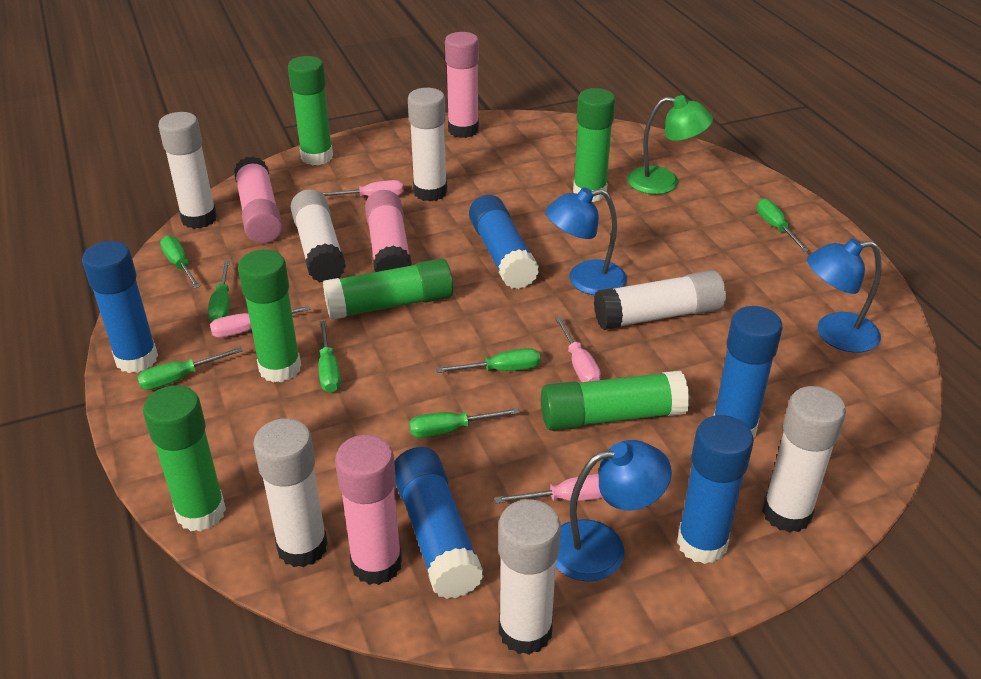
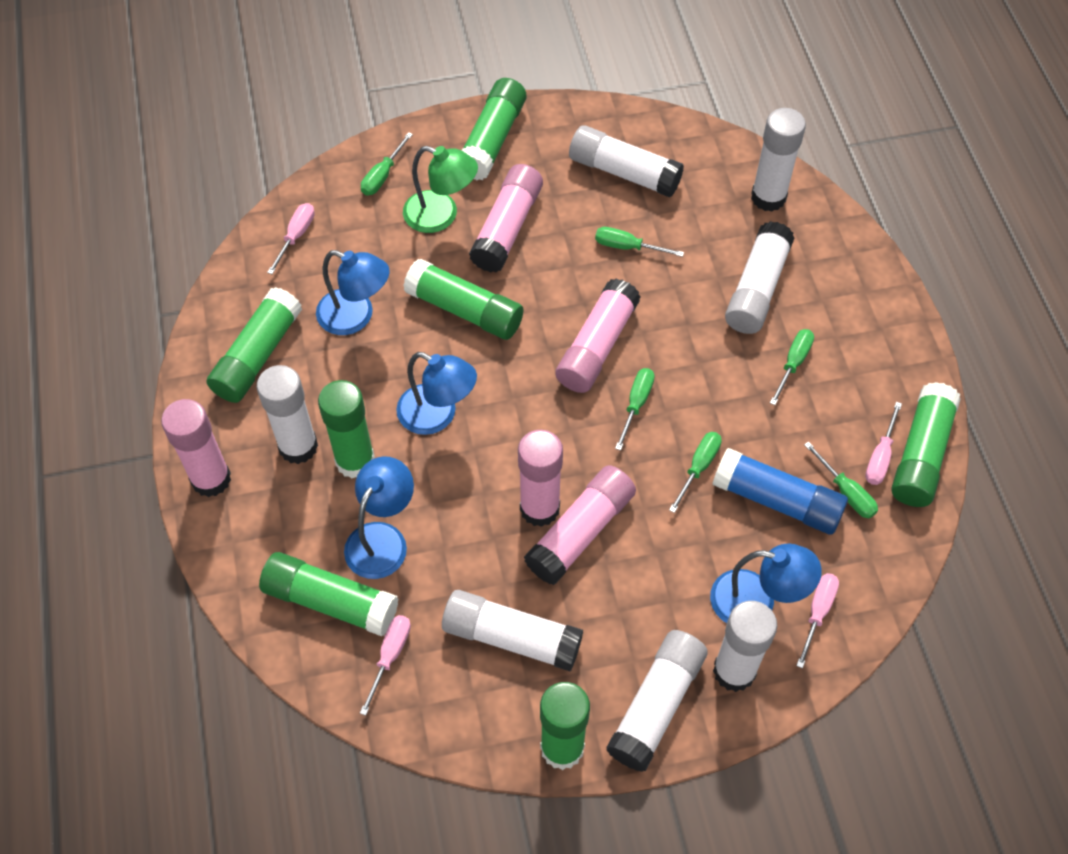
blue glue stick: 5 -> 1
blue lamp: 3 -> 4
green glue stick: 6 -> 7
green screwdriver: 7 -> 6
pink glue stick: 4 -> 5

